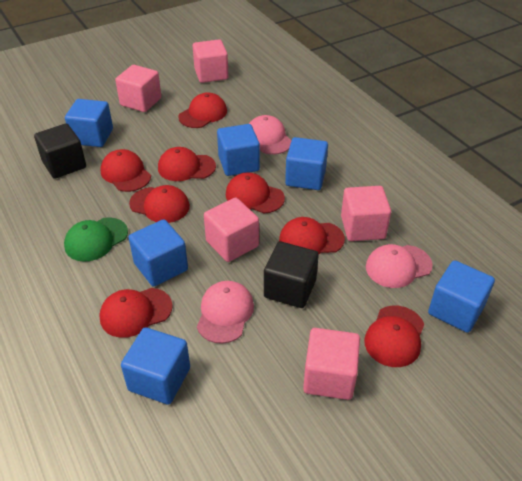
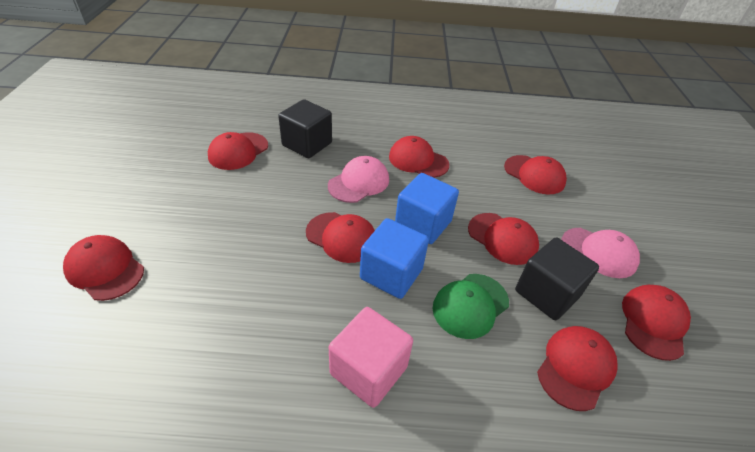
blue cube: 6 -> 2
pink cap: 3 -> 2
pink cube: 5 -> 1

